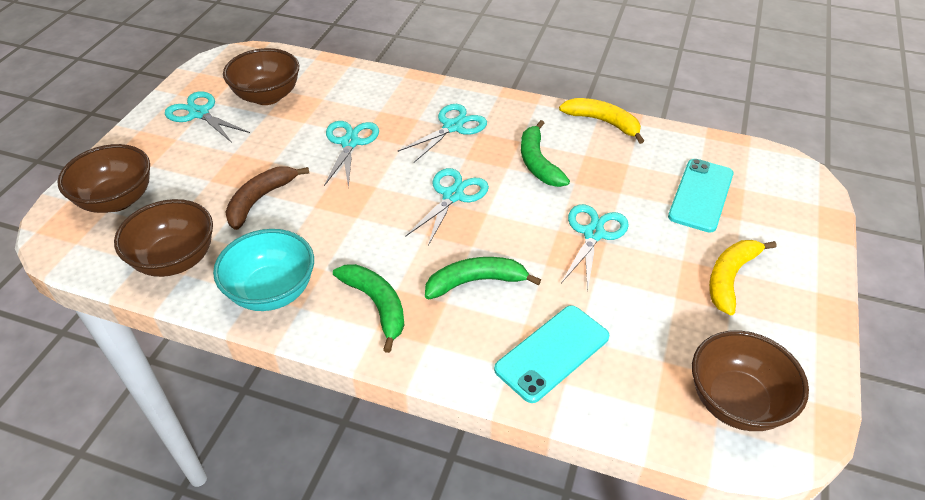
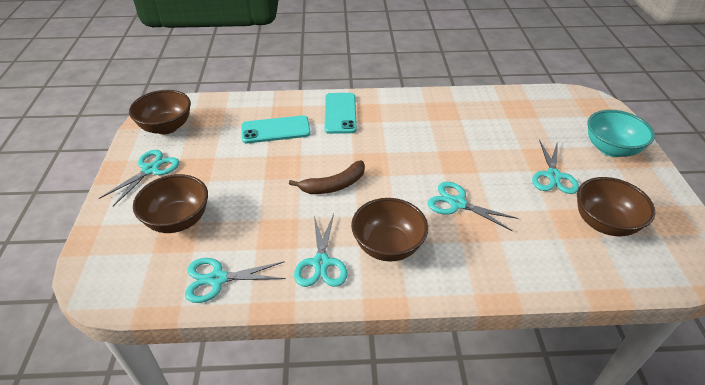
green banana: 3 -> 0
yellow banana: 2 -> 0

